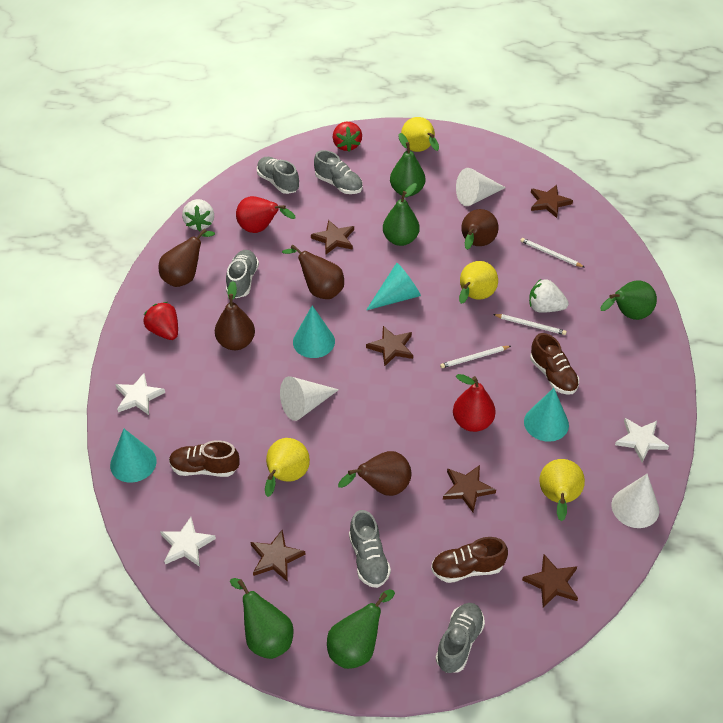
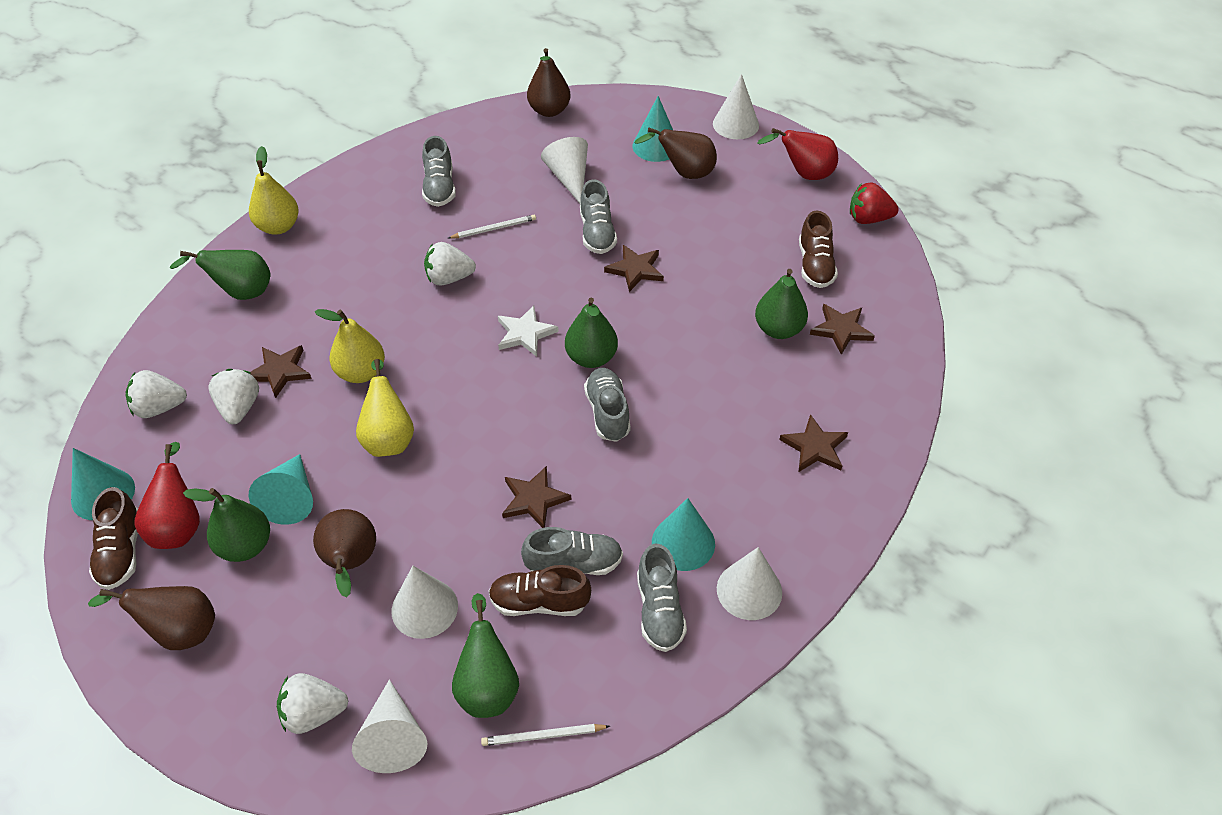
brown pear: 5 -> 4
brown star: 6 -> 5
red strawberry: 2 -> 1
white cone: 3 -> 5
white pencil: 3 -> 2
white star: 3 -> 1
white strawberry: 2 -> 4
yellow pear: 4 -> 3

